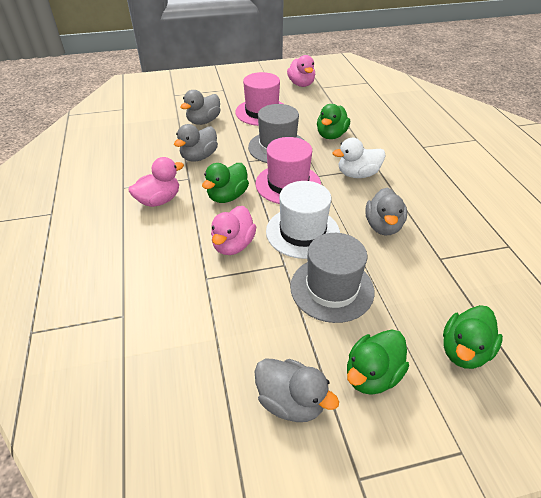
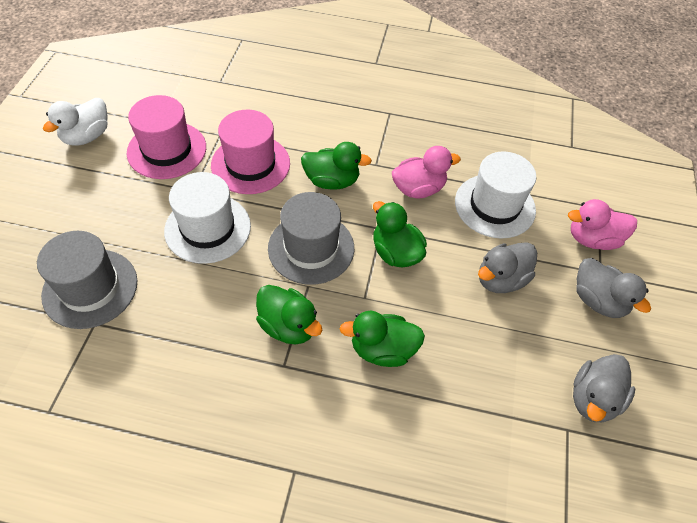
grey duck: 4 -> 3
pink duck: 3 -> 2
white hat: 1 -> 2

